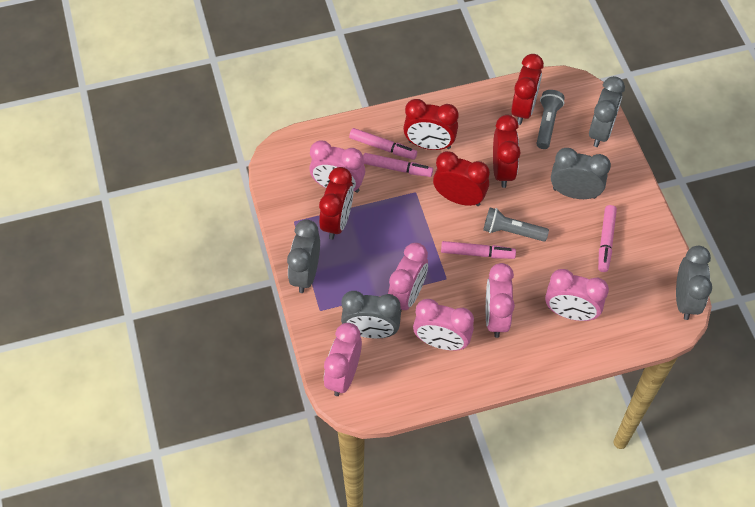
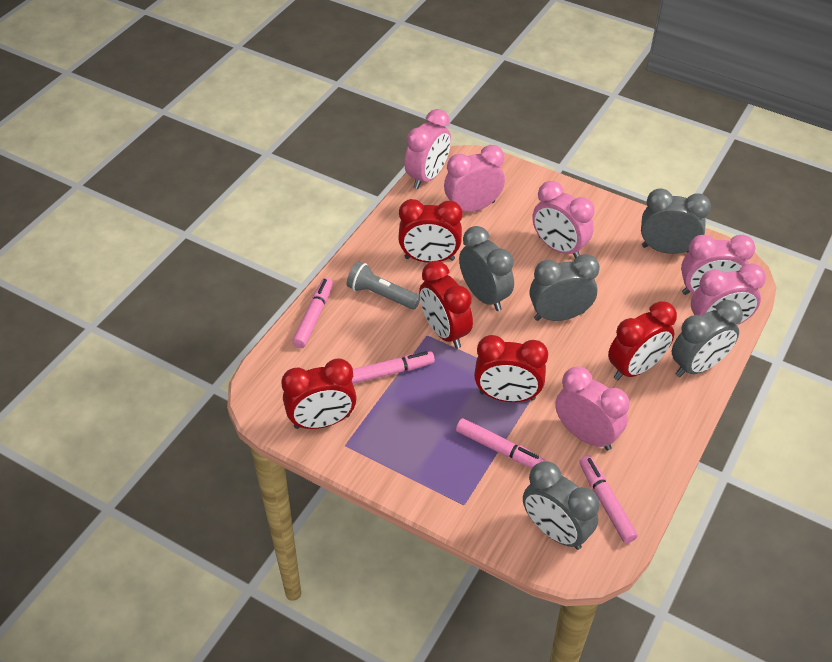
grey flashlight: 2 -> 1

